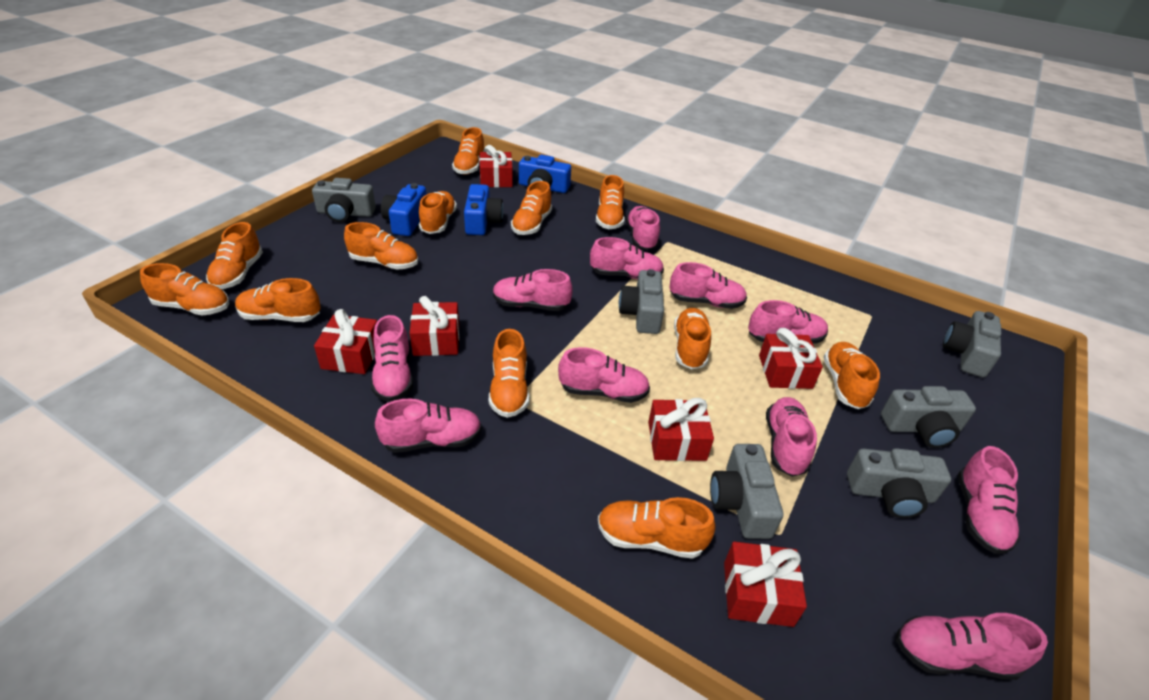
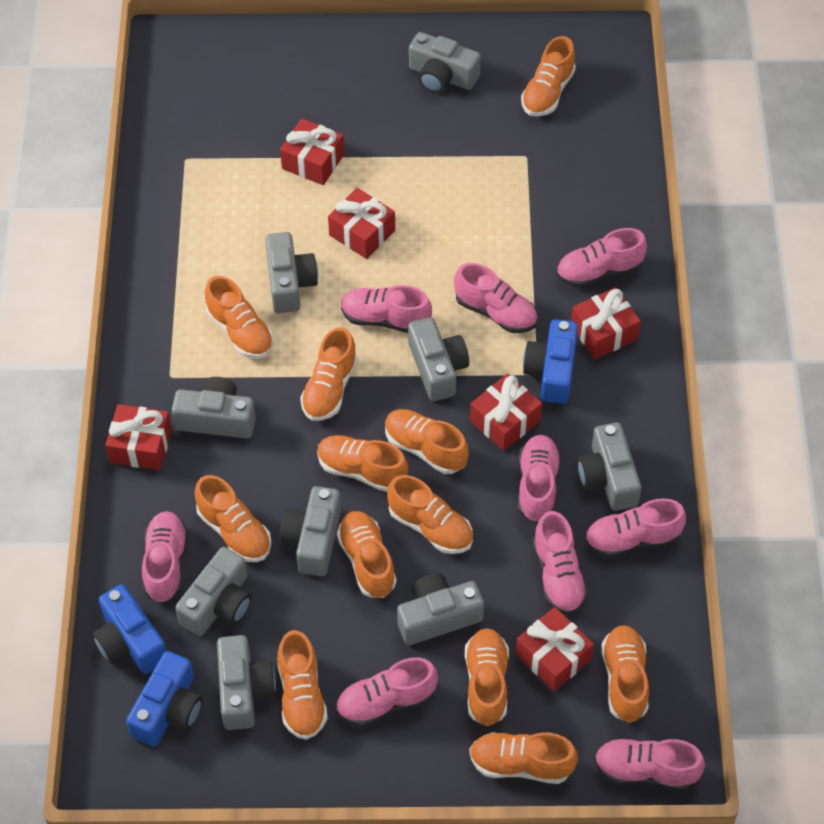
grey camera: 6 -> 9
pink shoe: 11 -> 9

